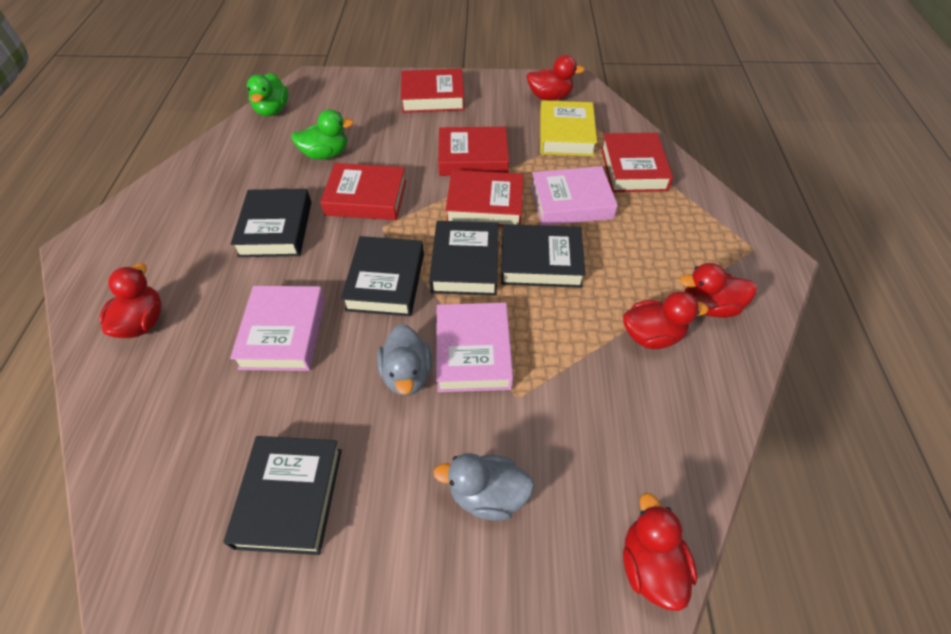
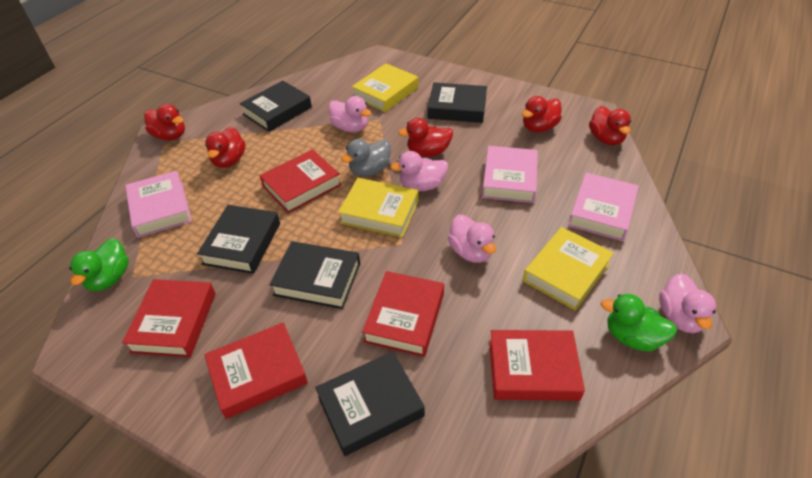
grey duck: 2 -> 1
pink duck: 0 -> 4
yellow book: 1 -> 3

